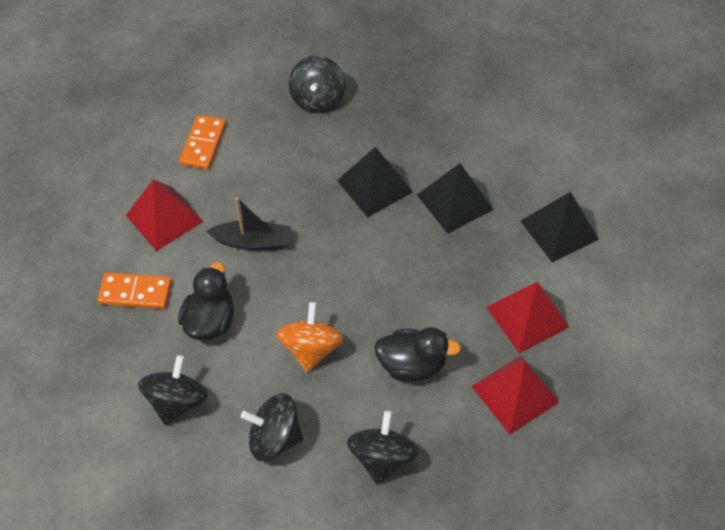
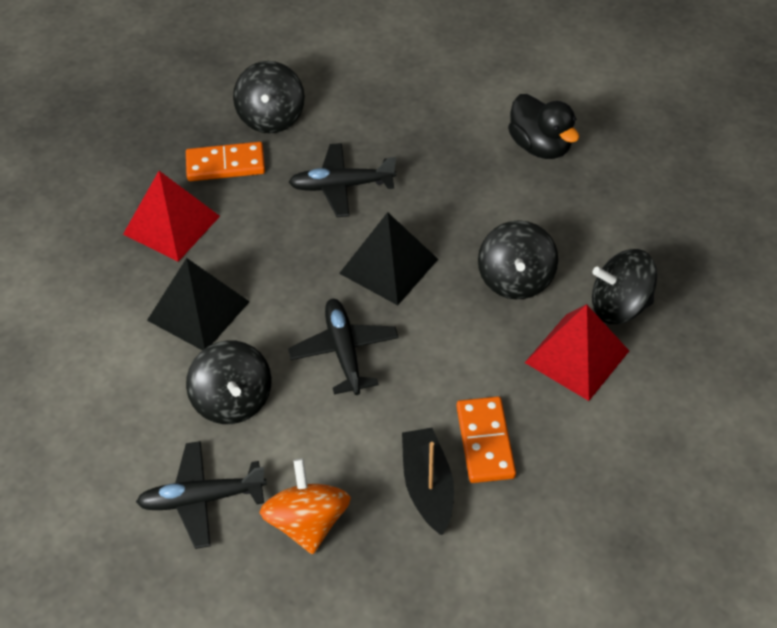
black duck: 2 -> 1
black plane: 0 -> 3
black pyramid: 3 -> 2
red pyramid: 3 -> 2

